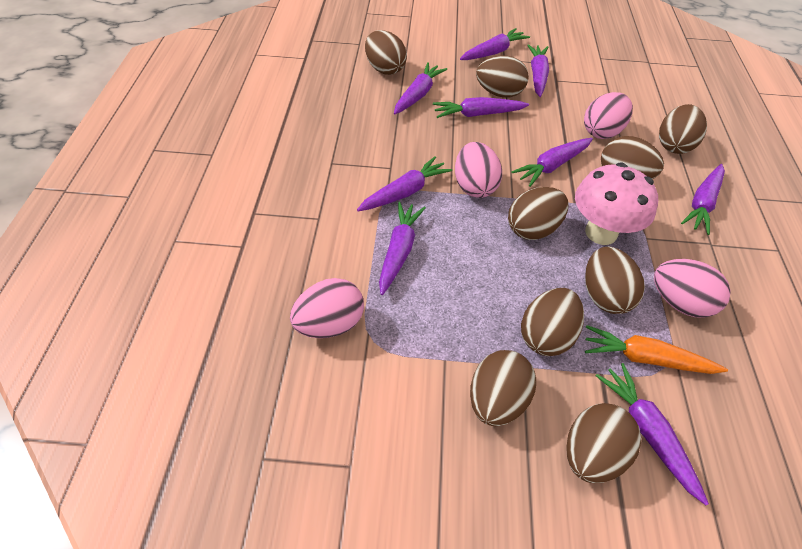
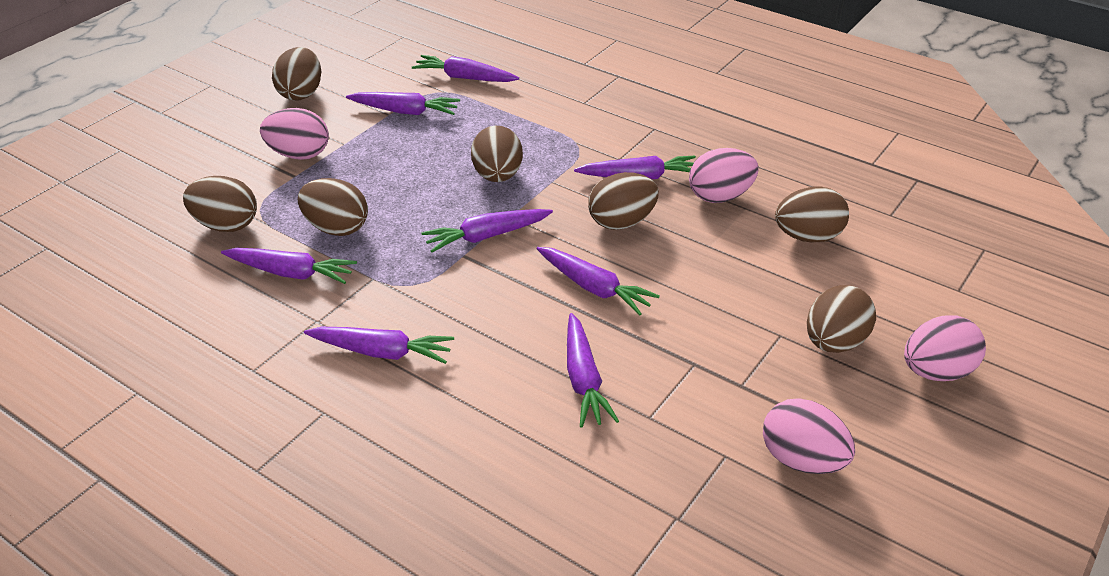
brown egg: 9 -> 7
orange carrot: 1 -> 0
pink mushroom: 1 -> 0
purple carrot: 9 -> 8

